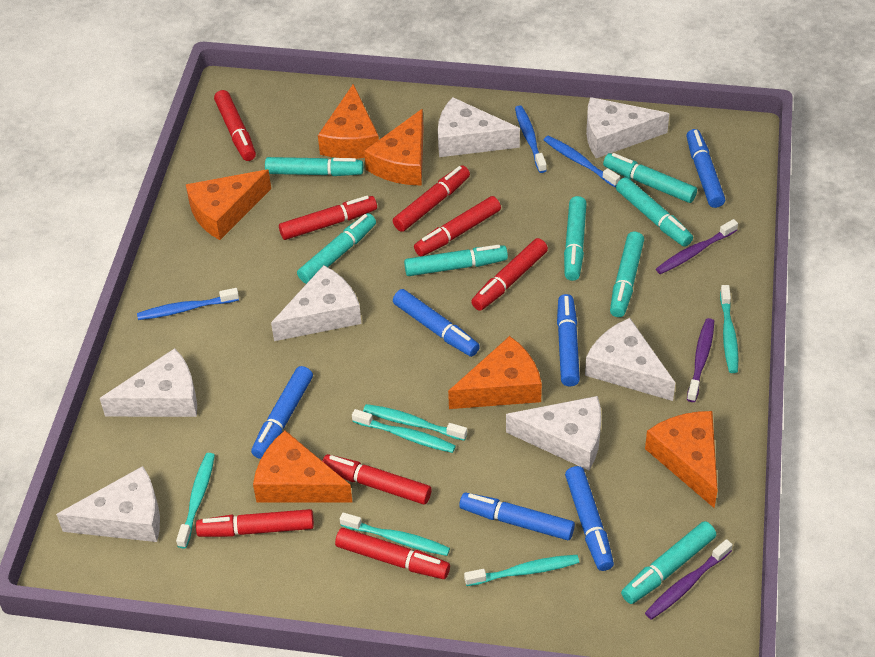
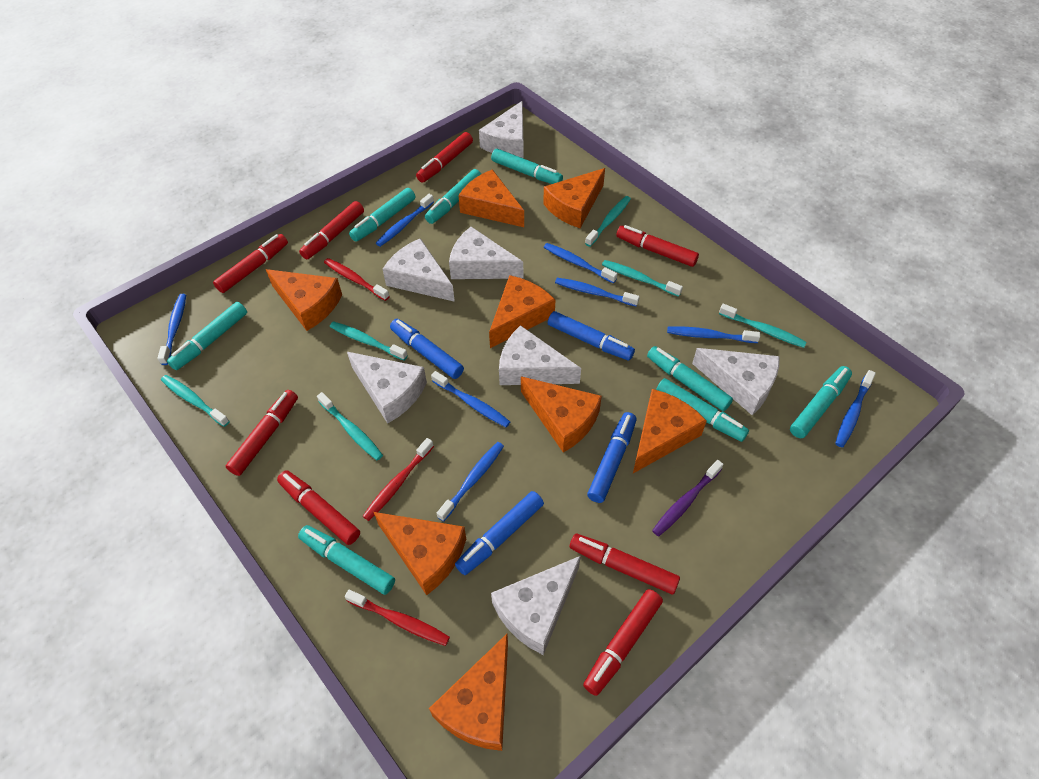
blue marker: 6 -> 4
blue toothbrush: 3 -> 8
orange cheese: 6 -> 8
purple toothbrush: 3 -> 1
red toothbrush: 0 -> 3

